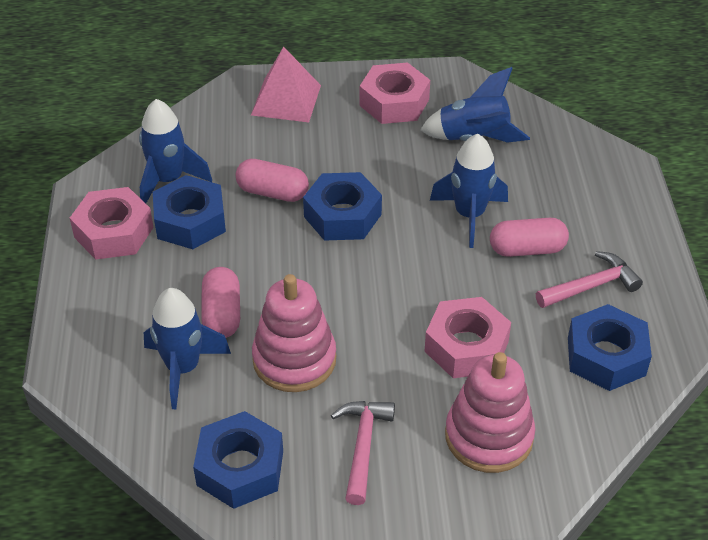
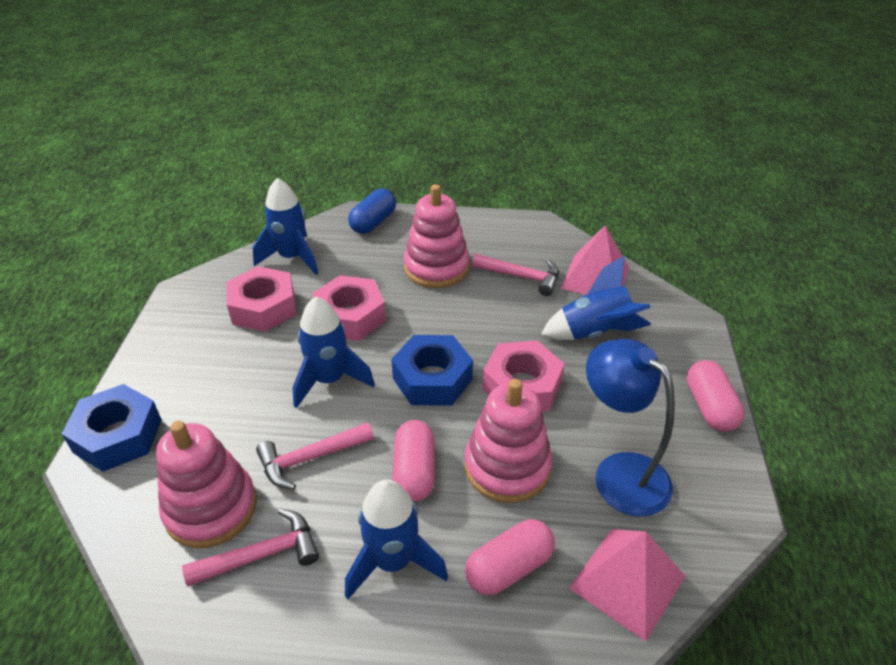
blue capsule: 0 -> 1
blue lamp: 0 -> 1
blue nut: 4 -> 2
pink hammer: 2 -> 3
pink pyramid: 1 -> 2
pink stacking toy: 2 -> 3

